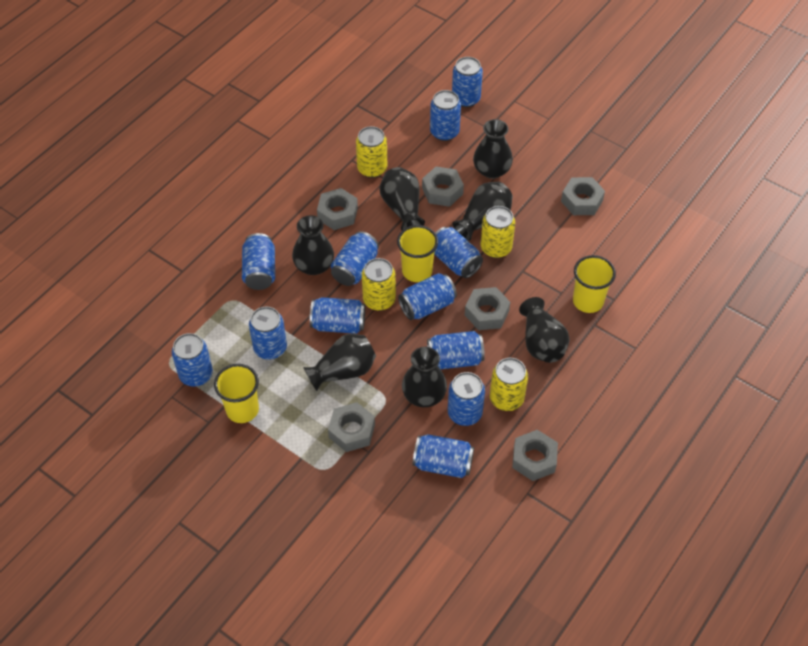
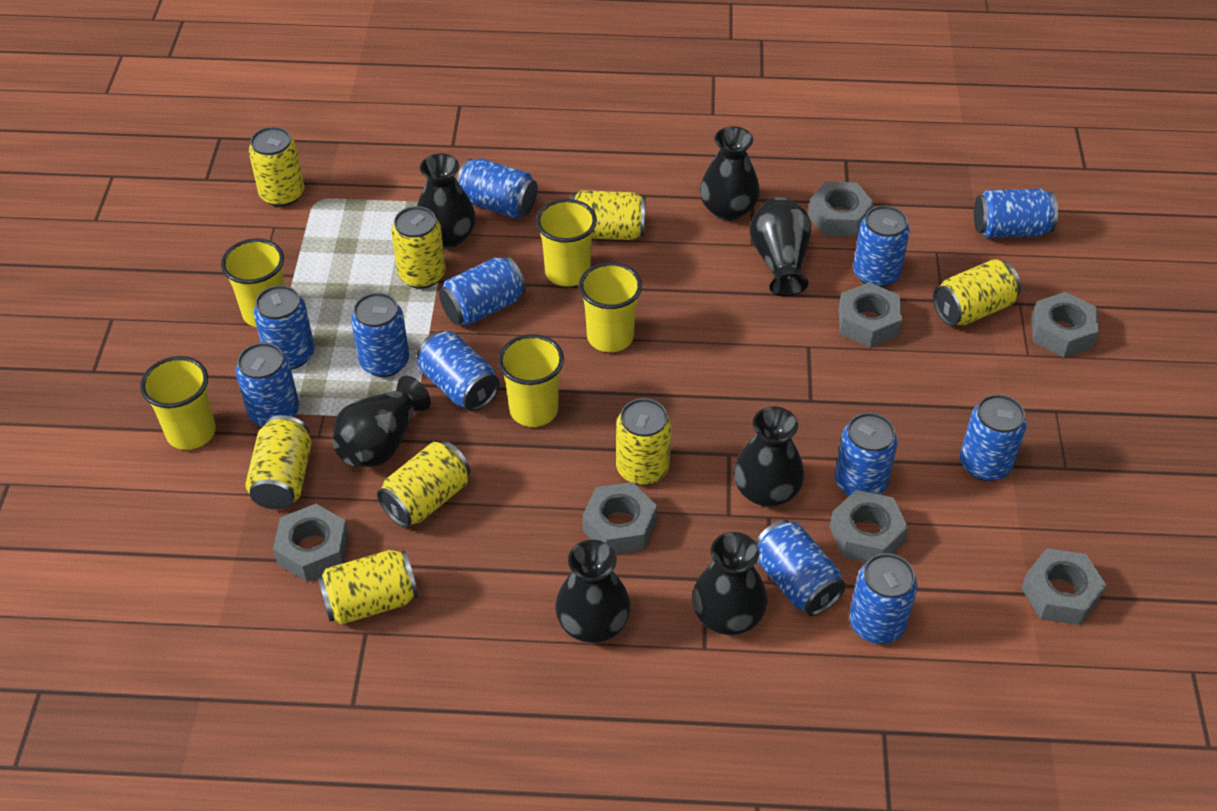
grey nut: 6 -> 7
yellow can: 4 -> 8
yellow cup: 3 -> 5

